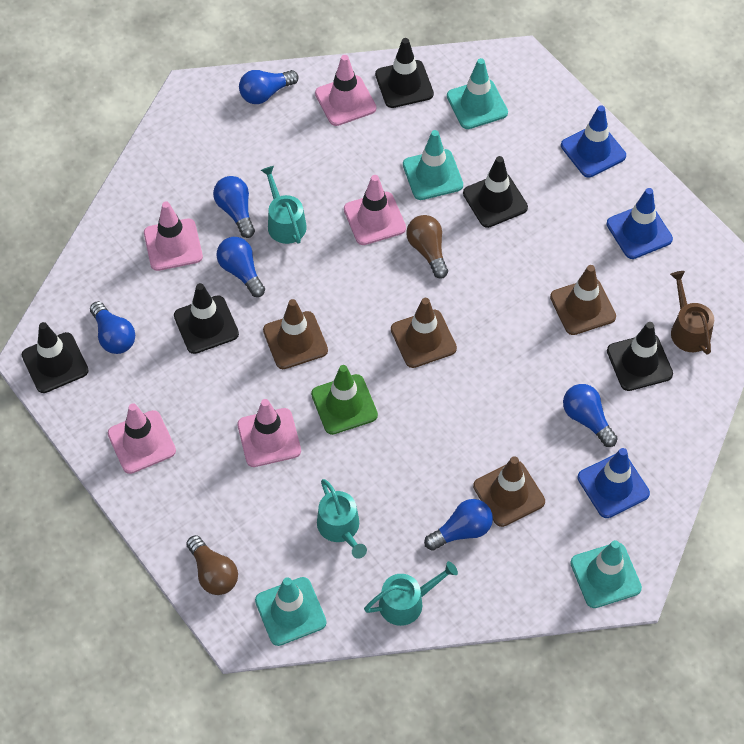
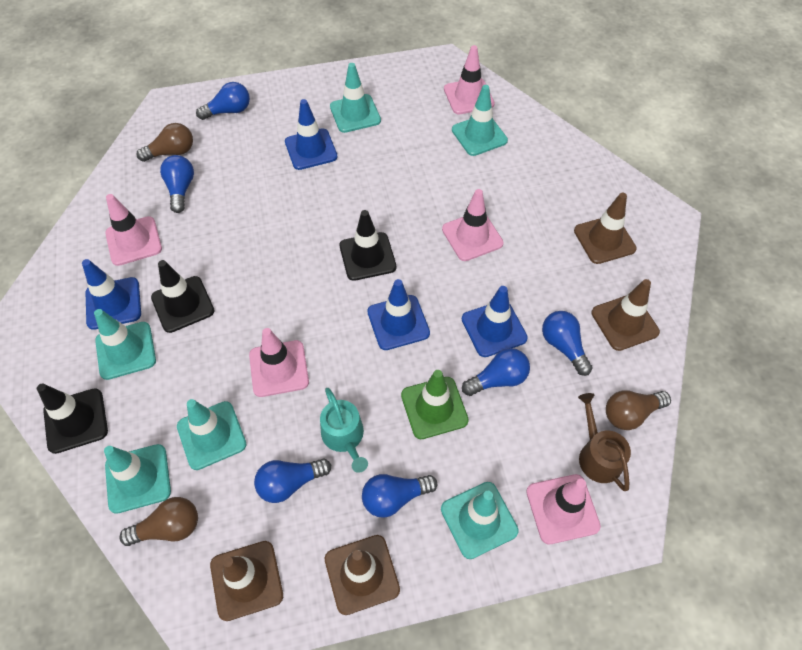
black traffic cone: 5 -> 3
blue traffic cone: 3 -> 4
brown light bulb: 2 -> 3
turquoise traffic cone: 4 -> 6
turquoise watering can: 3 -> 1

